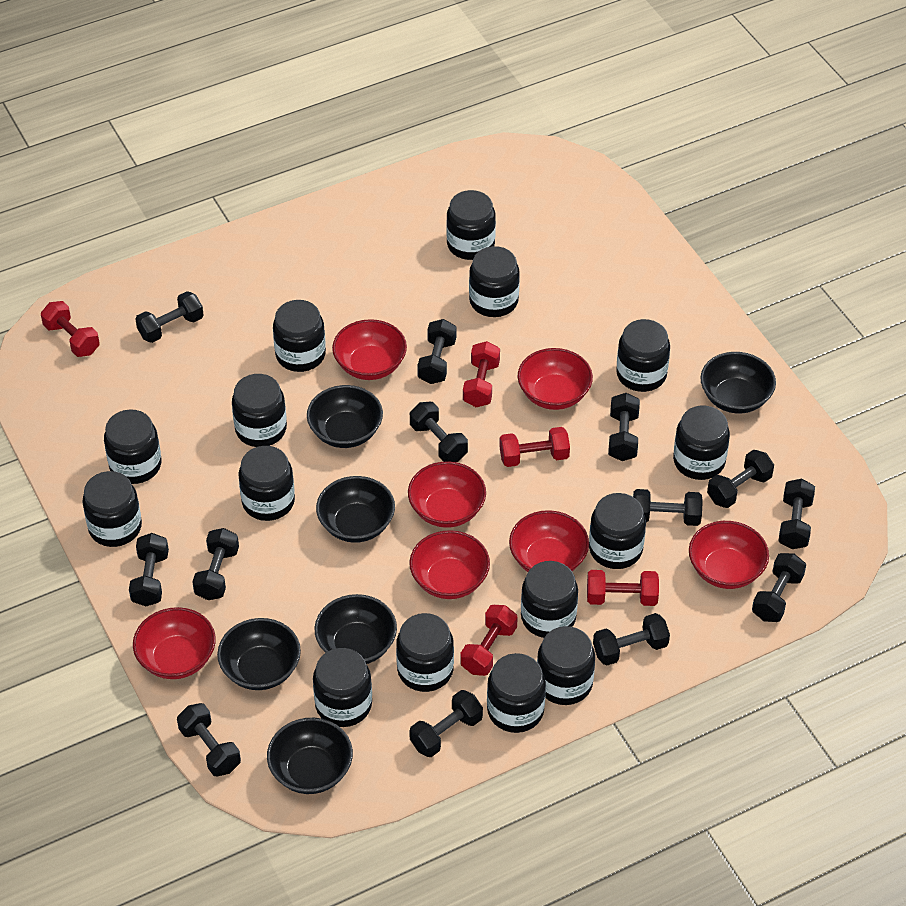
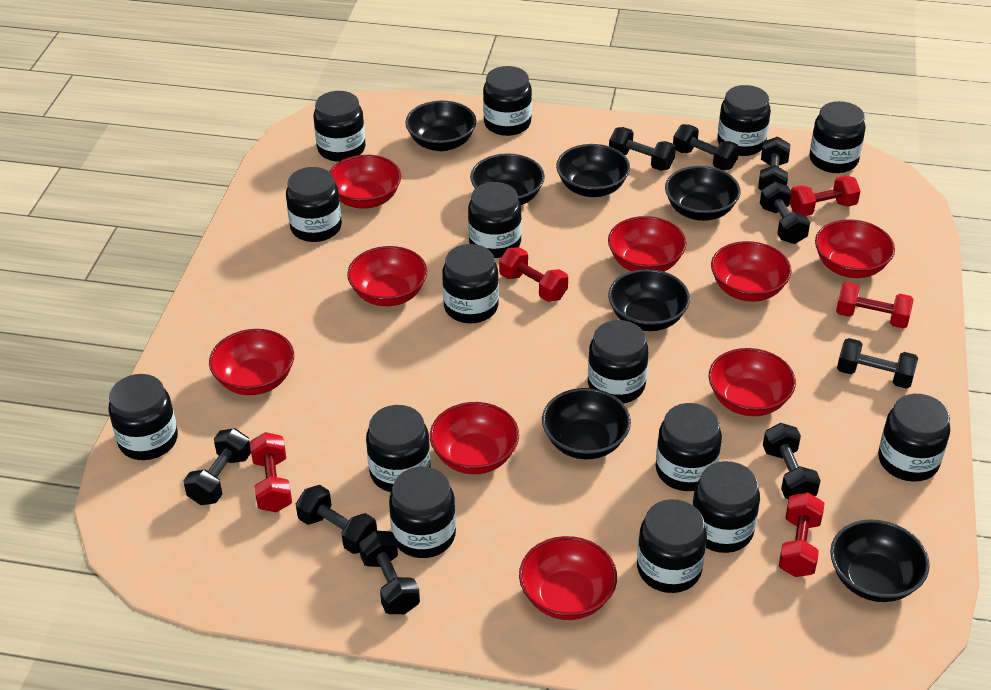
black bowl: 6 -> 7
black dumbbell: 13 -> 9
red bowl: 7 -> 9

